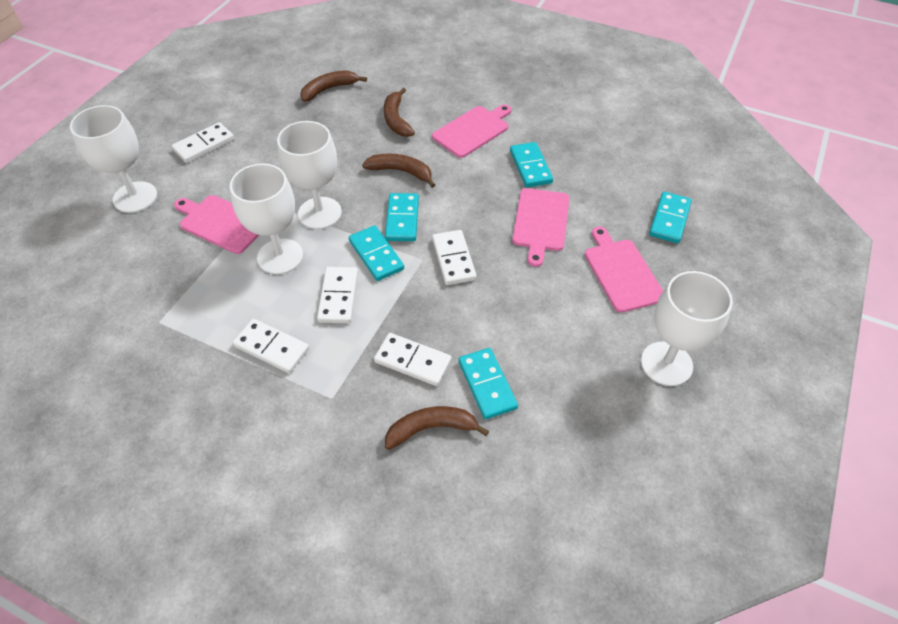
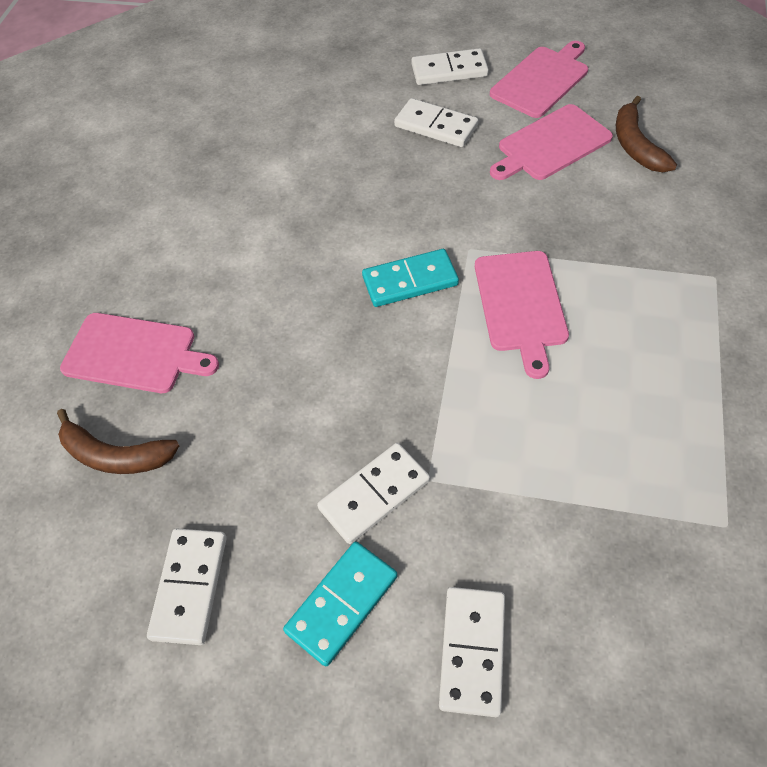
brown banana: 4 -> 2
turquoise domino: 5 -> 2
white goblet: 4 -> 0

